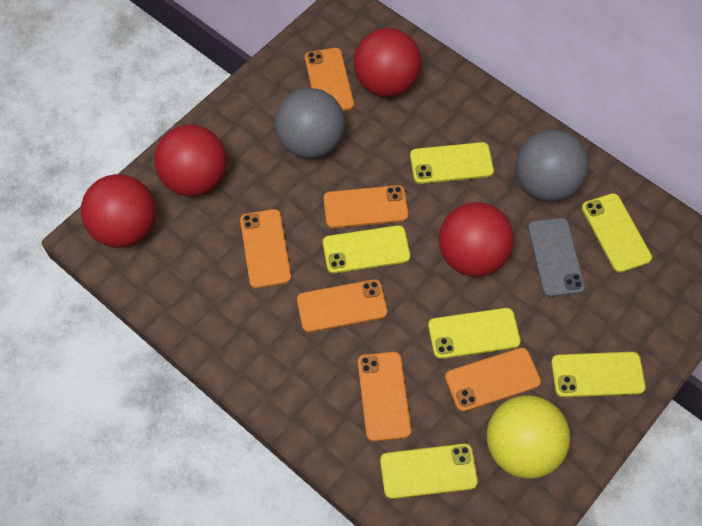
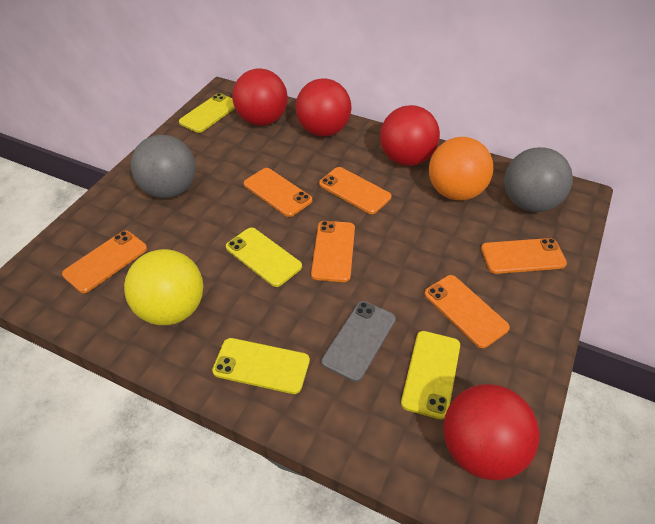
orange ball: 0 -> 1
yellow phone: 6 -> 4

